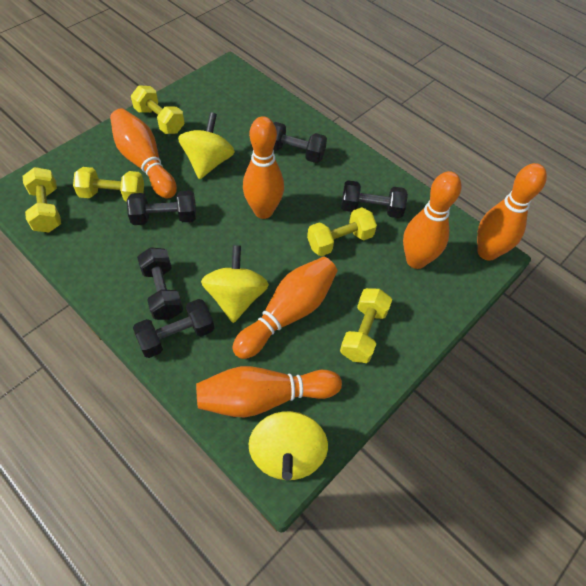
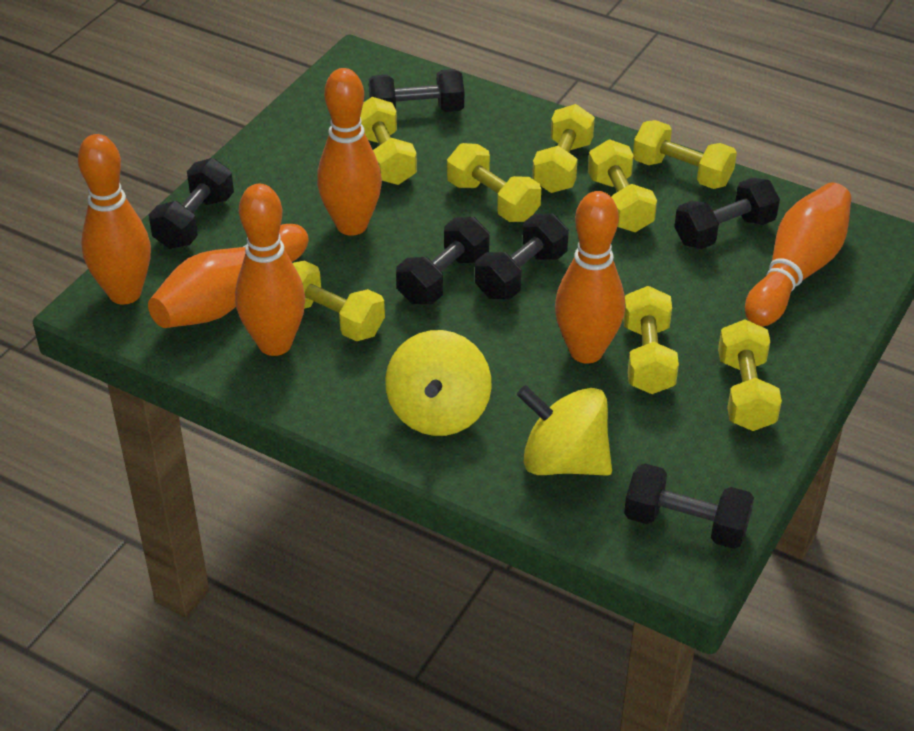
black dumbbell: 5 -> 6
yellow dumbbell: 5 -> 8
yellow spinning top: 3 -> 2

